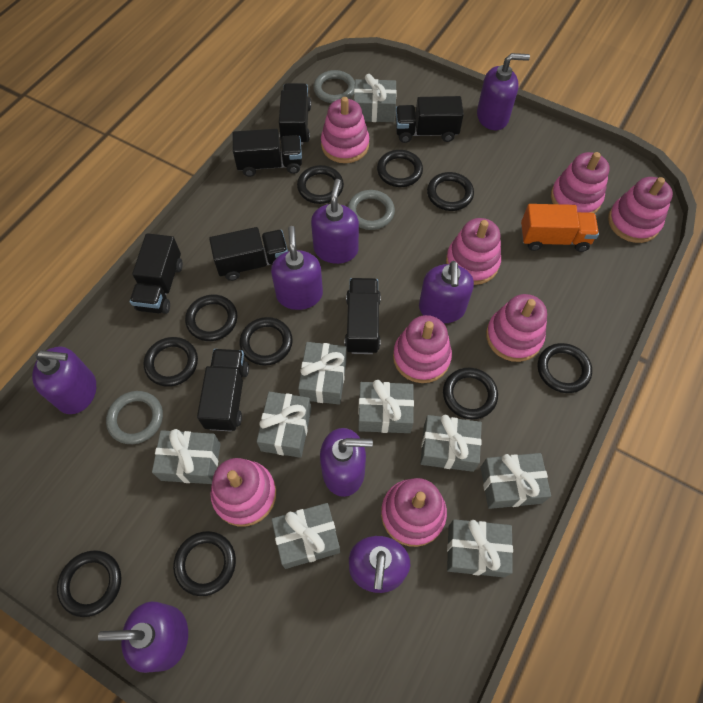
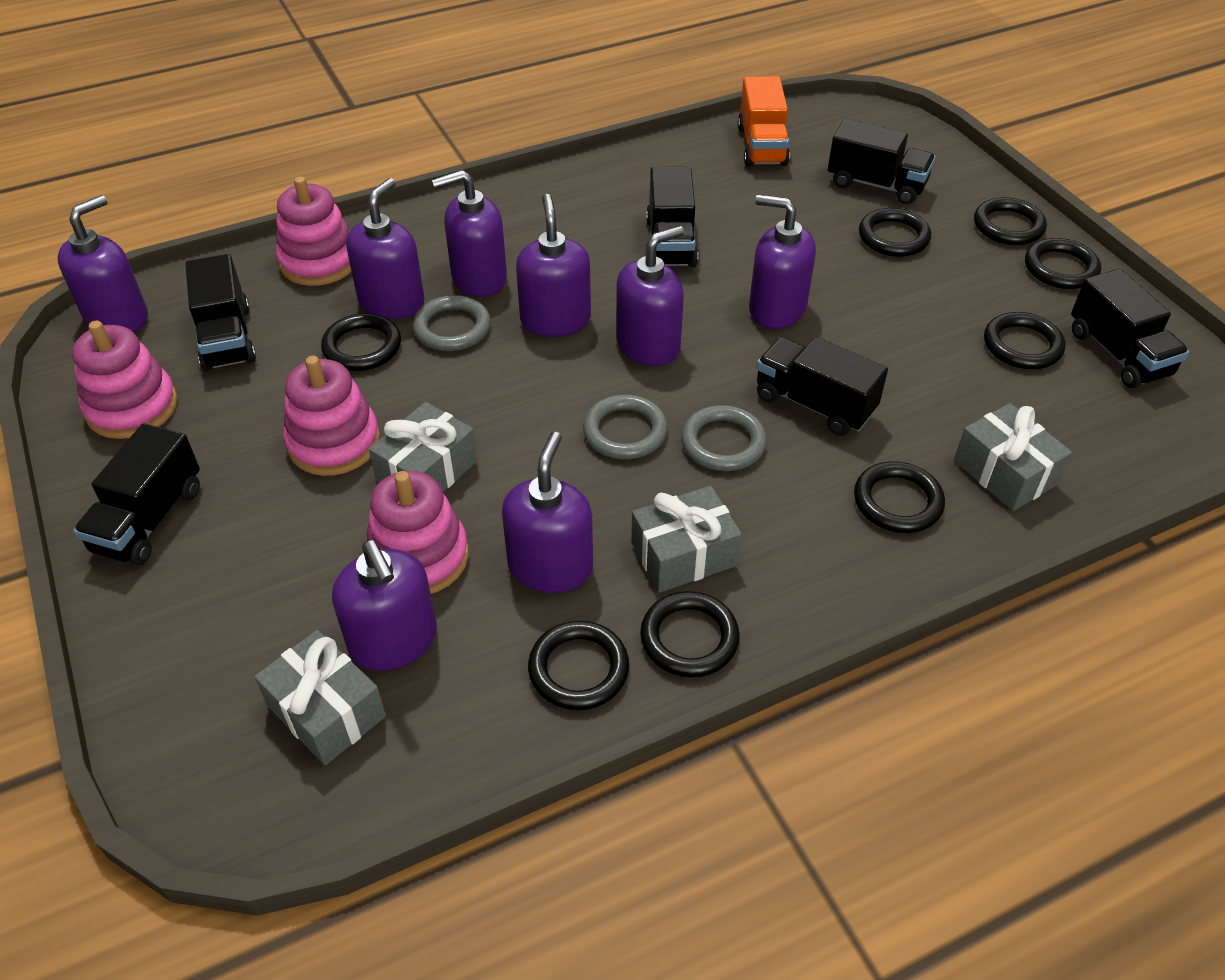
black ring: 10 -> 8
black truck: 7 -> 6
grey gift: 9 -> 4
pink stacking toy: 8 -> 4

